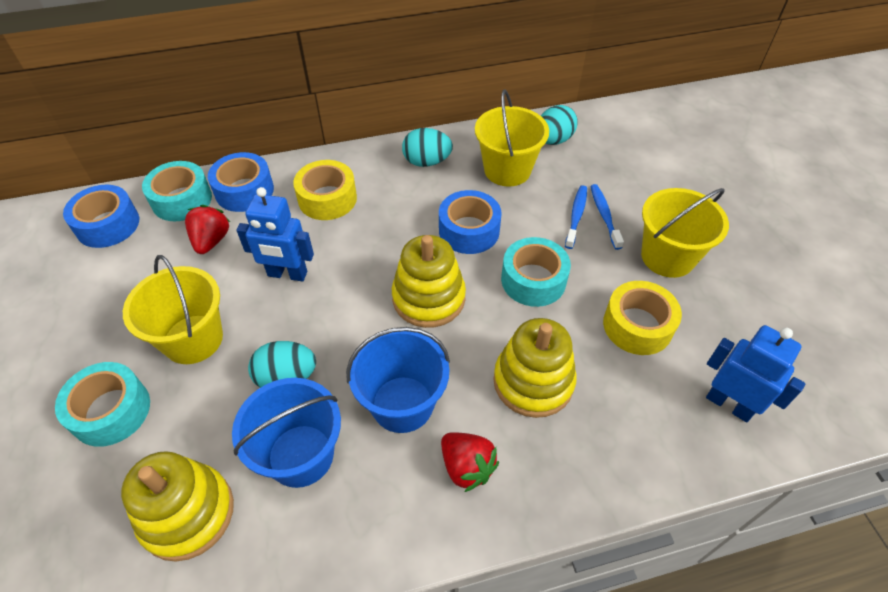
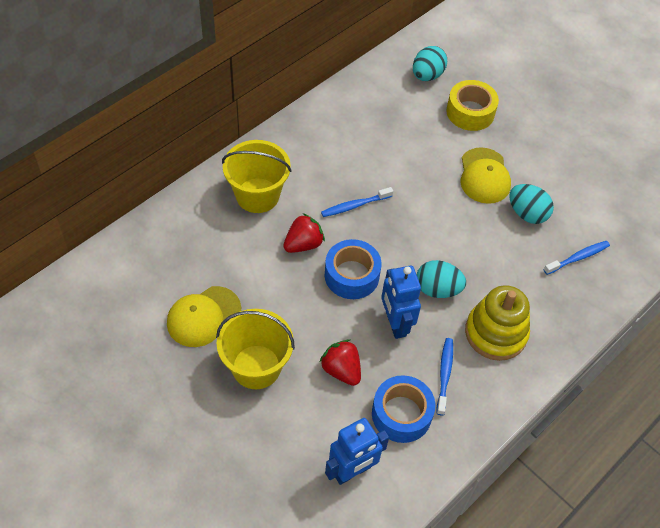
blue bucket: 2 -> 0
blue tape: 3 -> 2
blue toothbrush: 2 -> 3
turquoise tape: 3 -> 0
yellow bucket: 3 -> 2
yellow cap: 0 -> 2
yellow stacking toy: 3 -> 1
yellow tape: 2 -> 1

